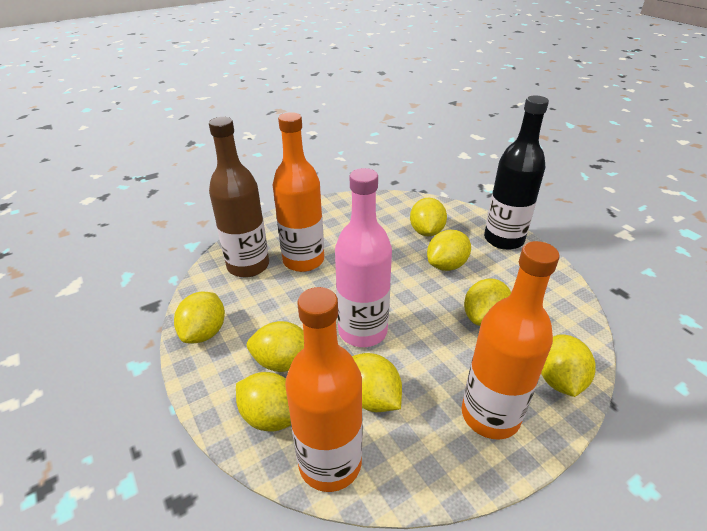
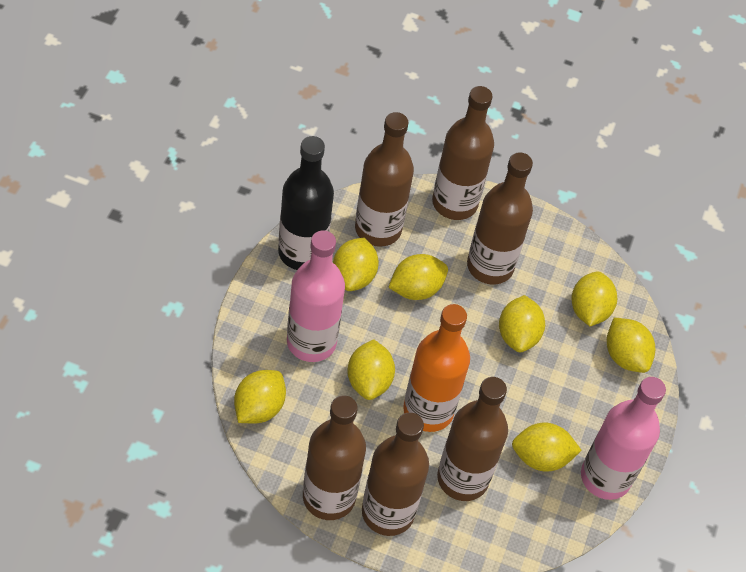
brown bottle: 1 -> 6
orange bottle: 3 -> 1
pink bottle: 1 -> 2

